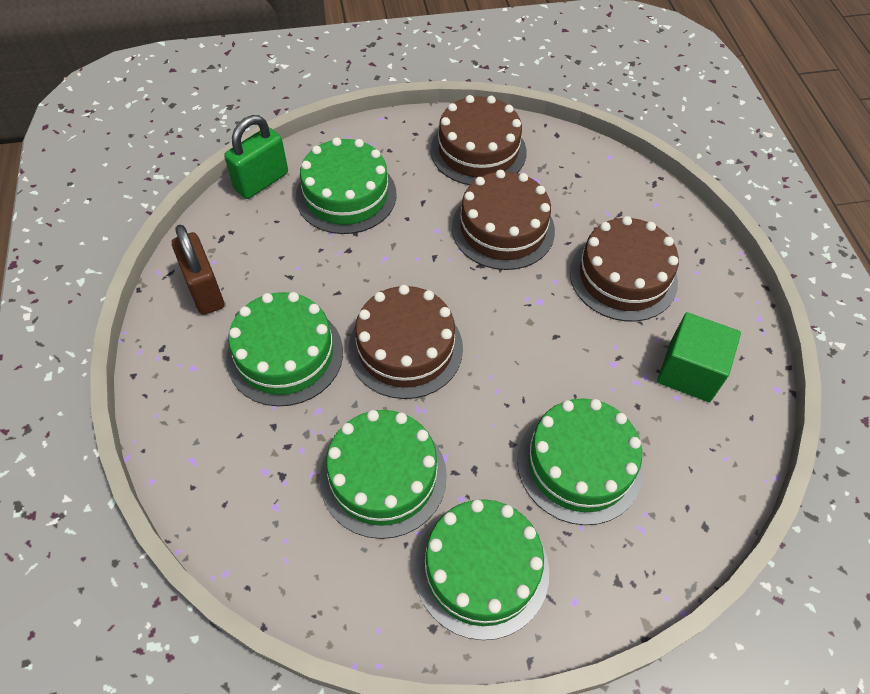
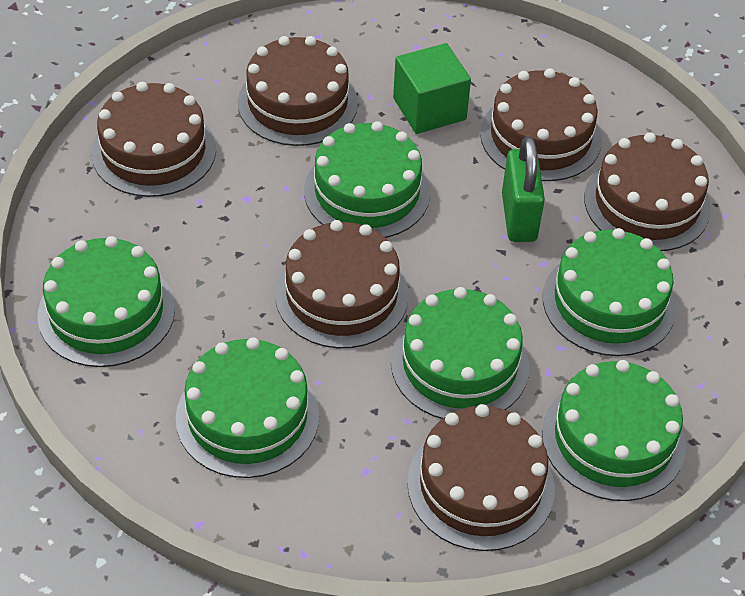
brown cake: 4 -> 6
brown padlock: 1 -> 0
green cake: 5 -> 6

